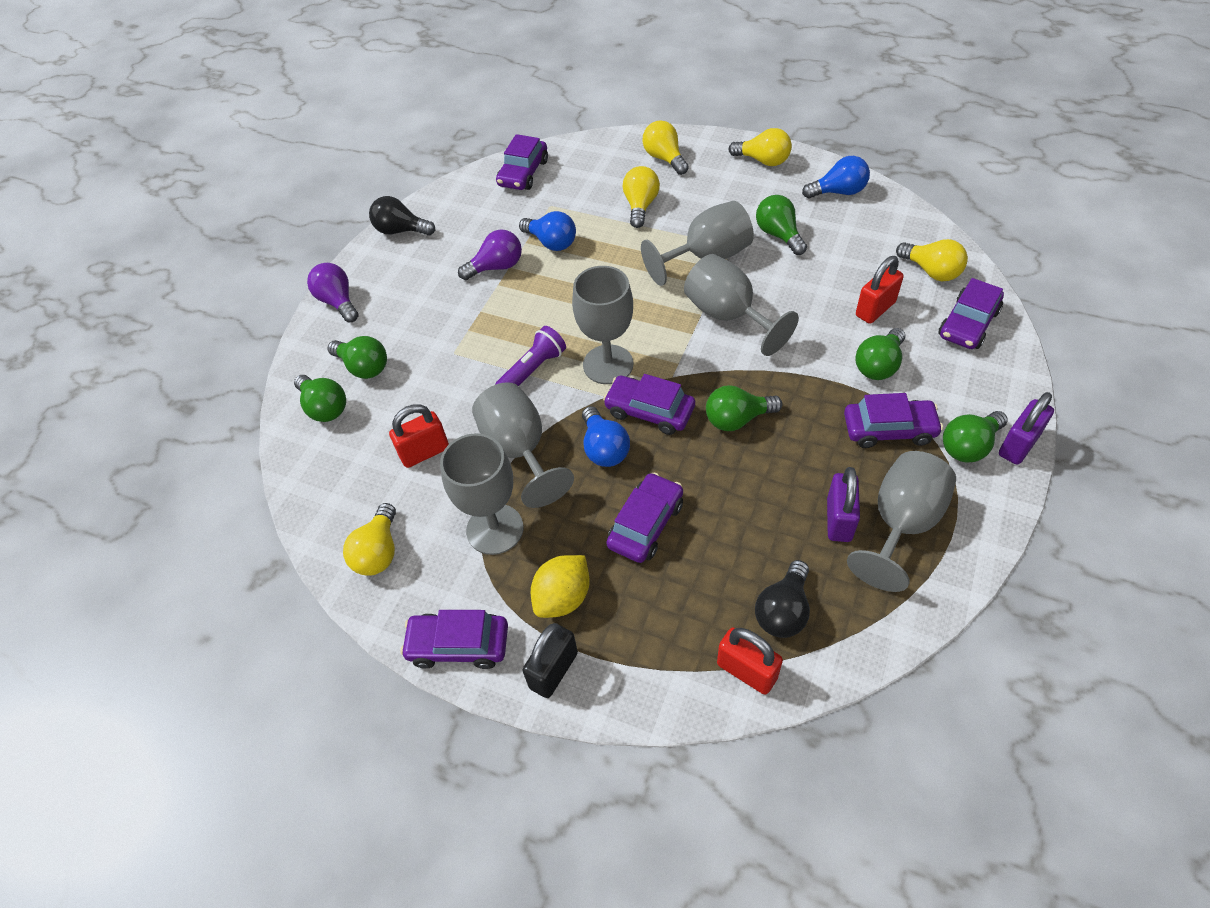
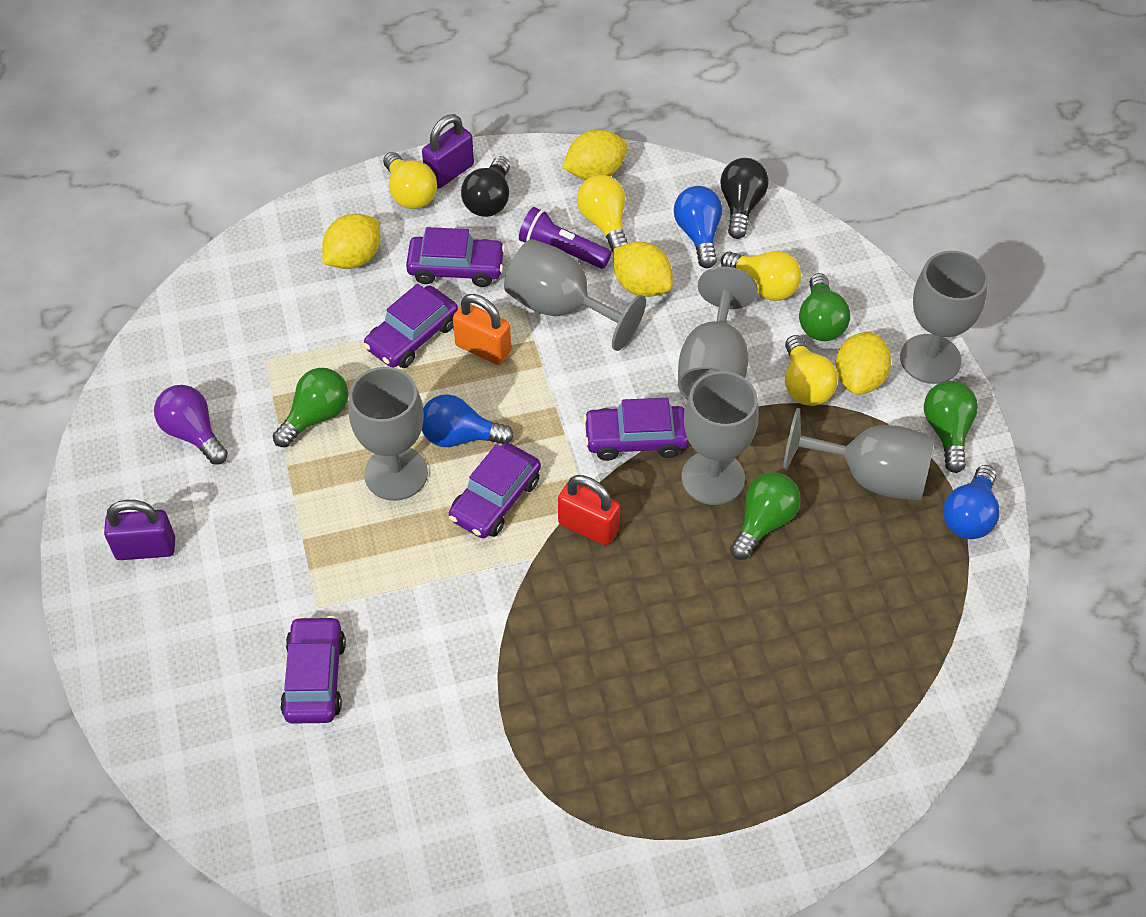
black padlock: 1 -> 0
green light bulb: 6 -> 4
orange padlock: 0 -> 1
purple car: 6 -> 5
purple light bulb: 2 -> 1
red padlock: 3 -> 1
yellow lemon: 1 -> 4
yellow light bulb: 5 -> 4

